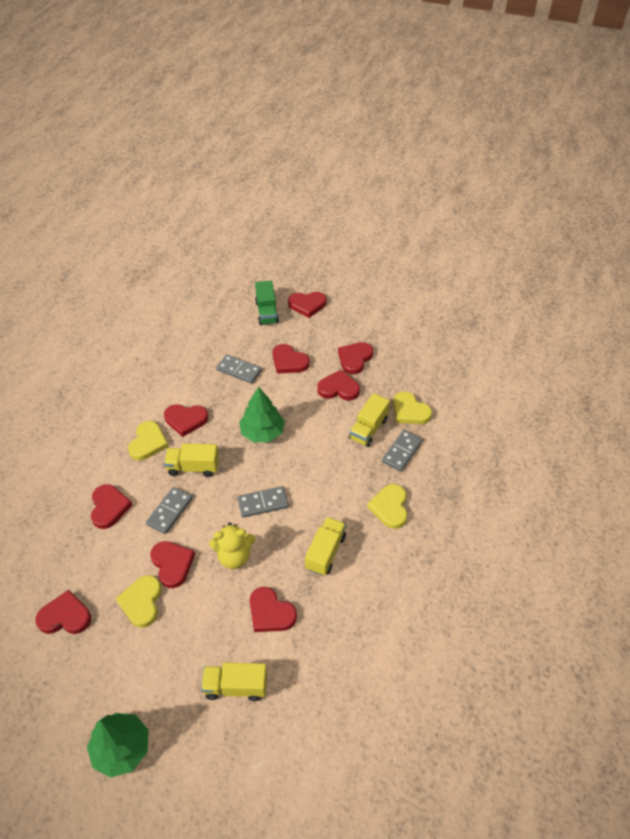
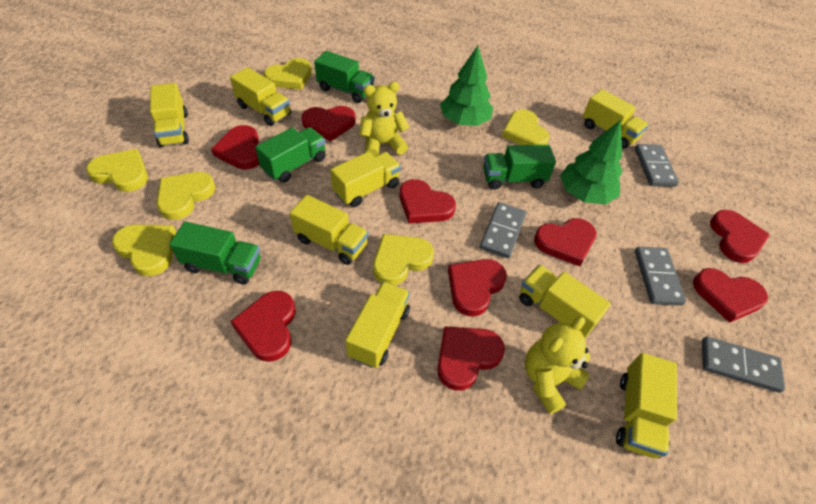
green truck: 1 -> 4
yellow heart: 4 -> 6
yellow teddy bear: 1 -> 2
yellow truck: 4 -> 8

